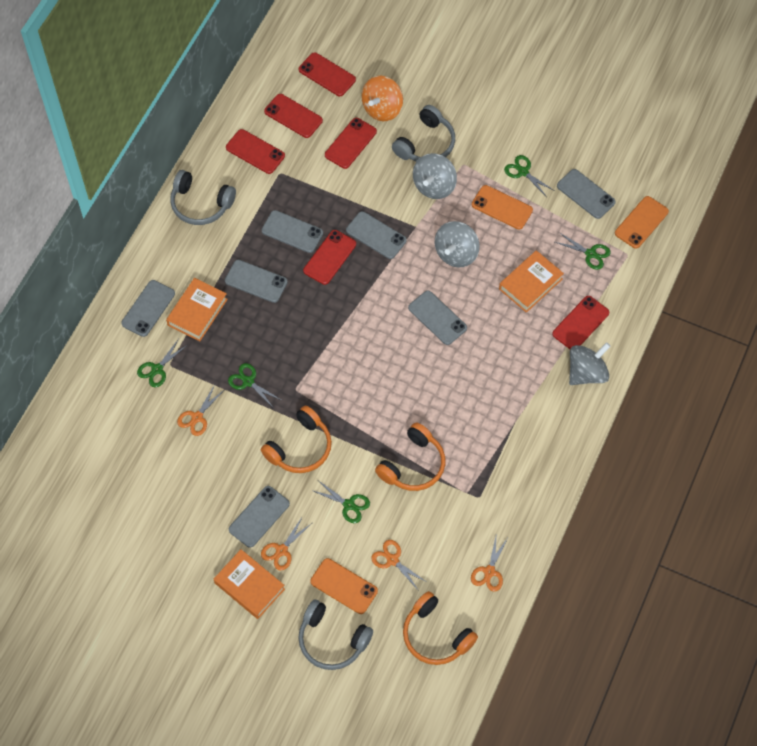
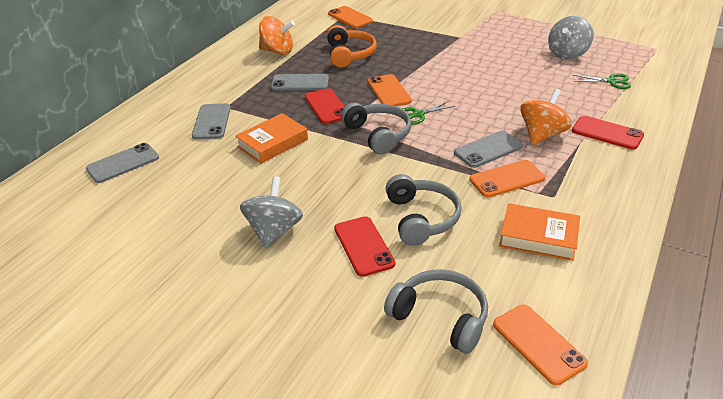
green scissors: 5 -> 2
grey phone: 7 -> 4
grey spinning top: 3 -> 2
orange book: 3 -> 2
orange headphones: 3 -> 1
orange phone: 3 -> 4
orange scissors: 4 -> 0
orange spinning top: 1 -> 2
red phone: 6 -> 3

